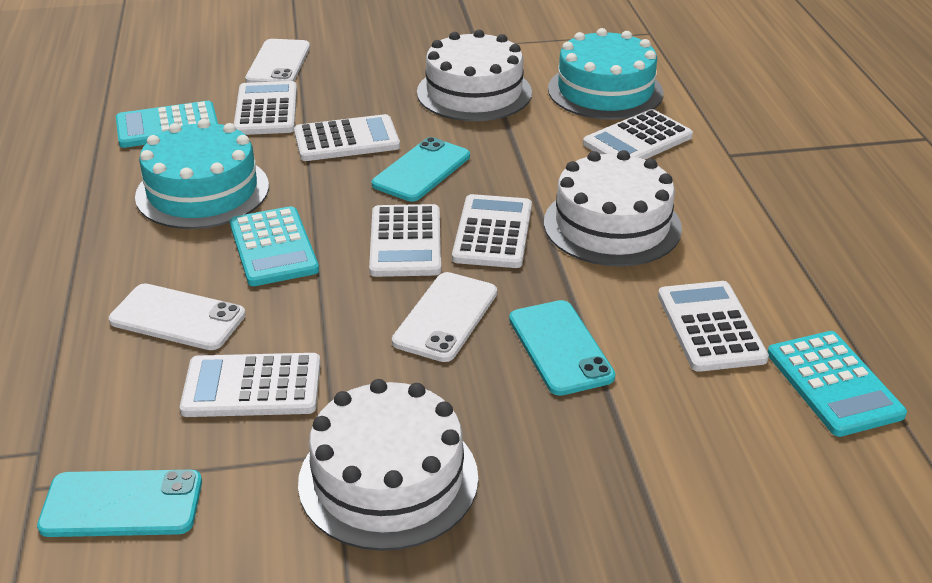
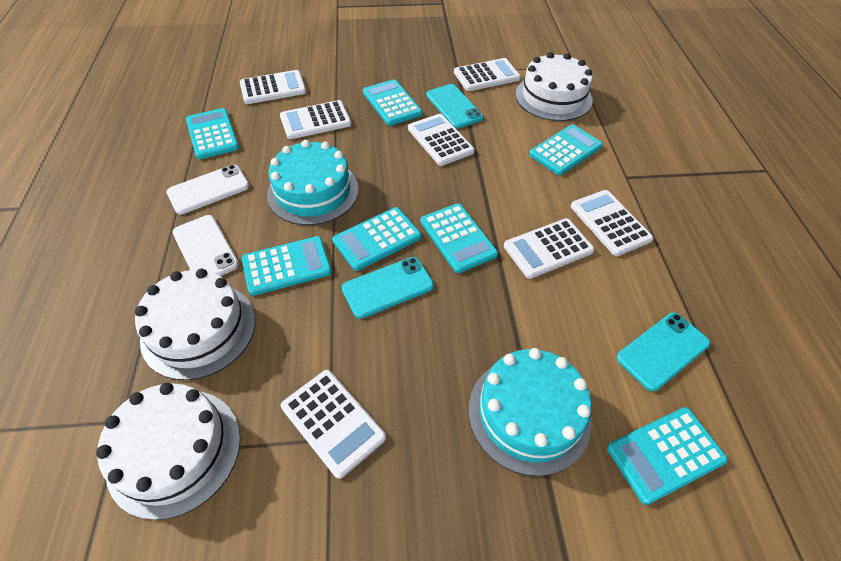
turquoise calculator: 3 -> 7
white phone: 3 -> 2

